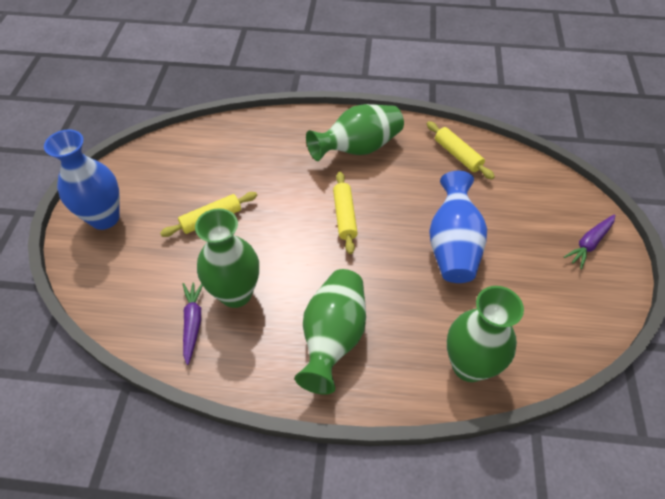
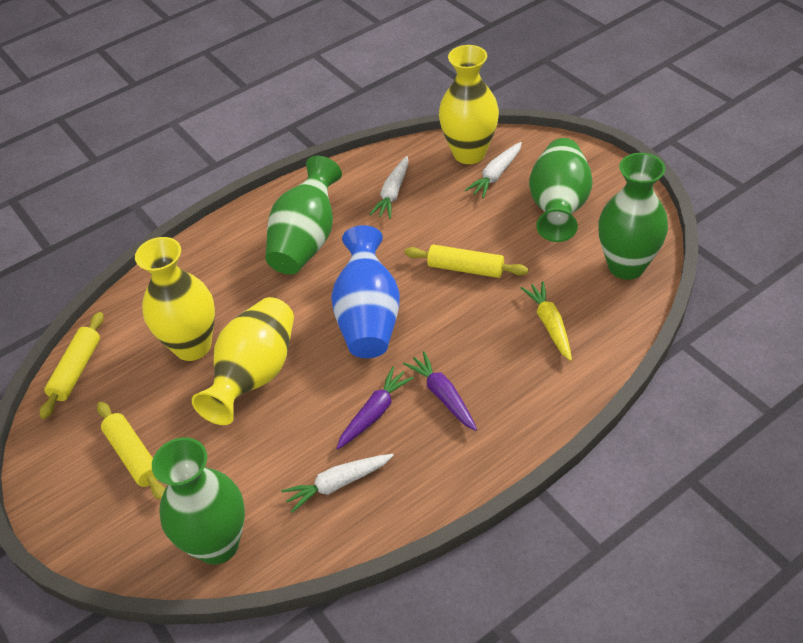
blue vase: 2 -> 1
white carrot: 0 -> 3
yellow carrot: 0 -> 1
yellow vase: 0 -> 3

